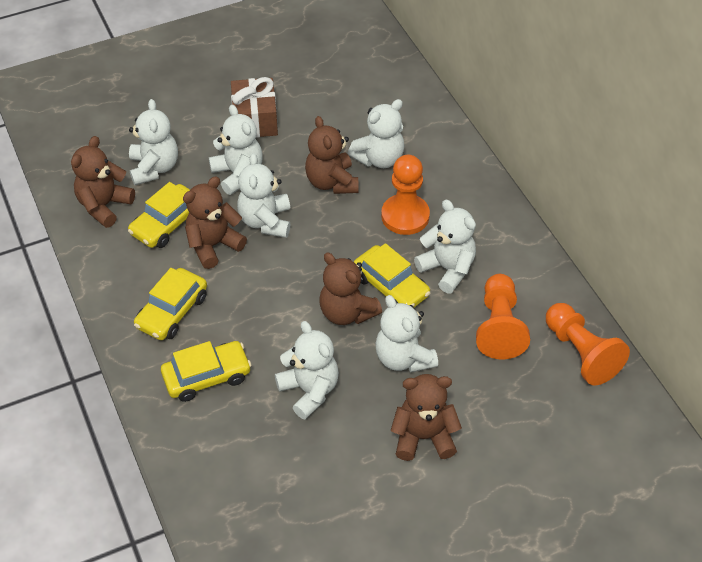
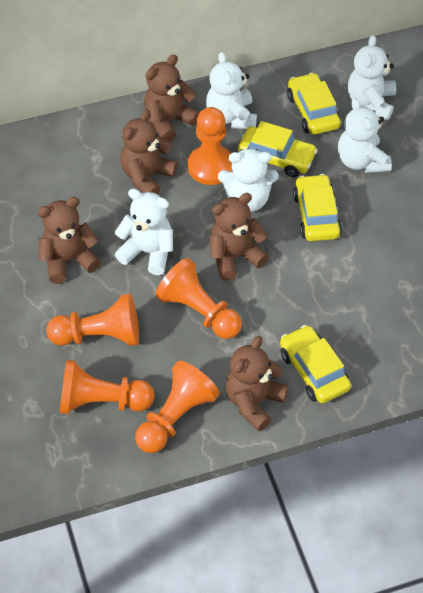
brown gift: 1 -> 0
orange pawn: 3 -> 5
white teddy bear: 7 -> 5

